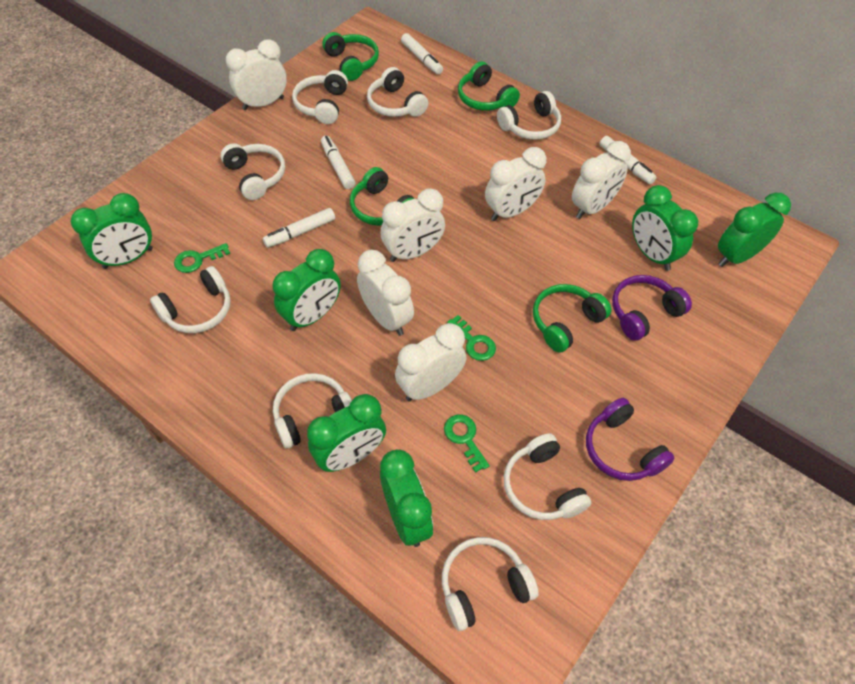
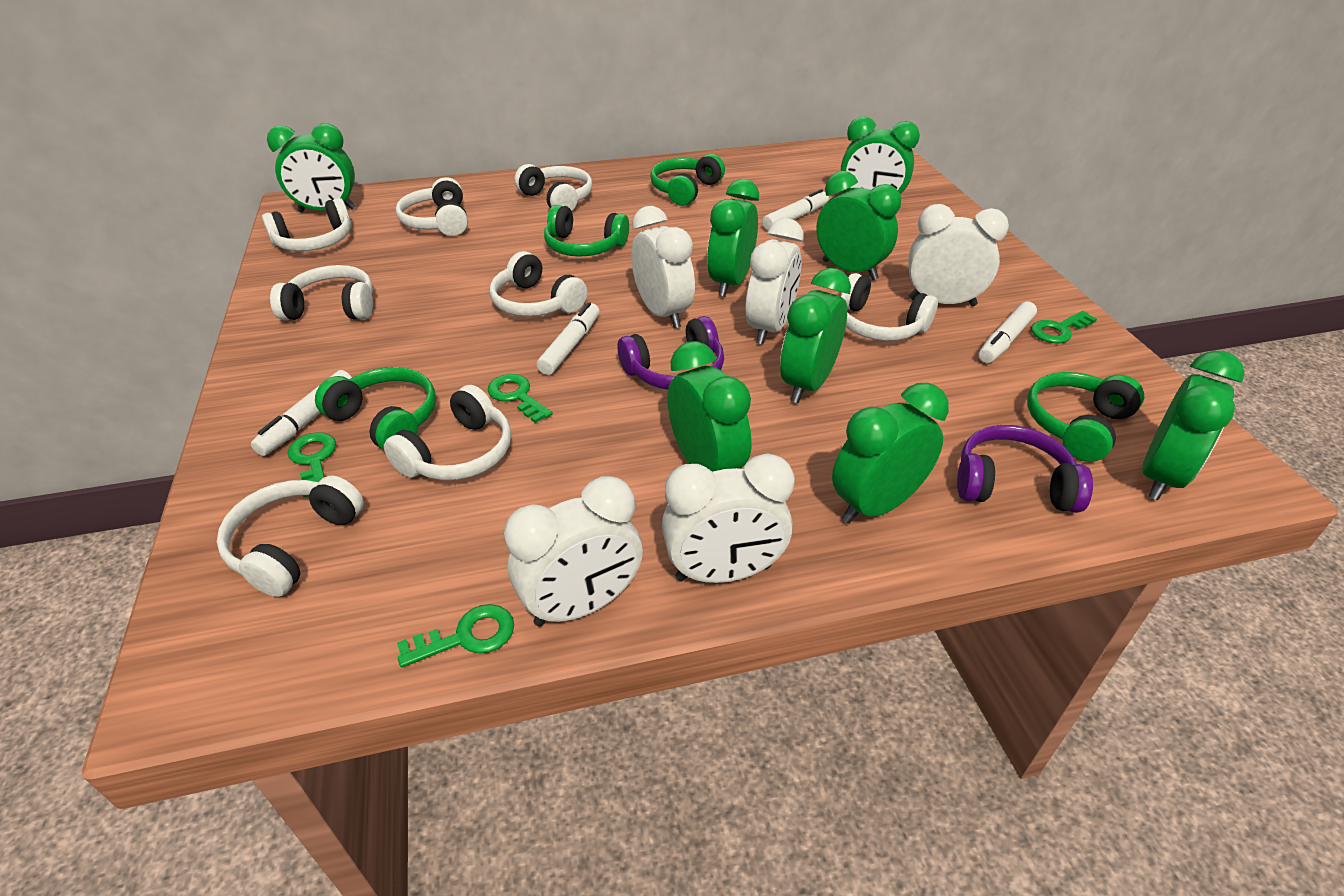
green clock: 6 -> 8
green key: 3 -> 4
white clock: 6 -> 5

